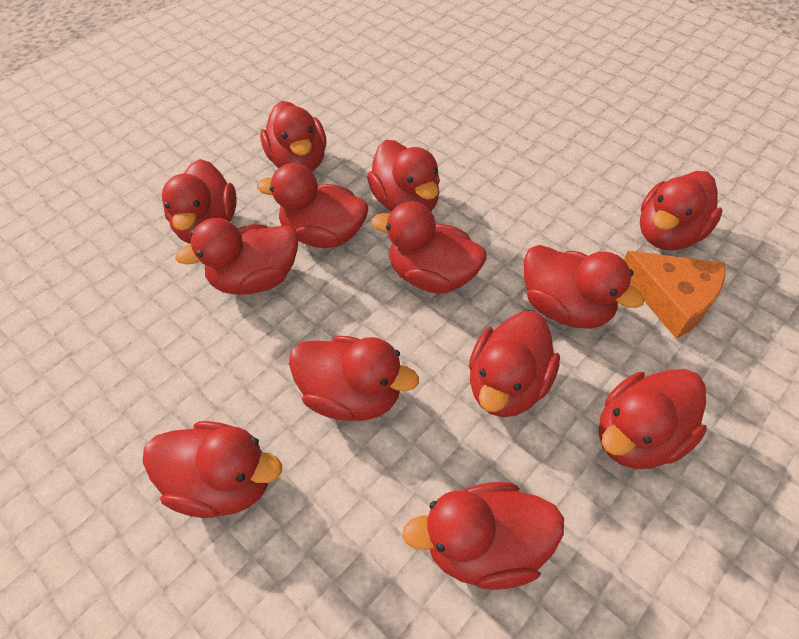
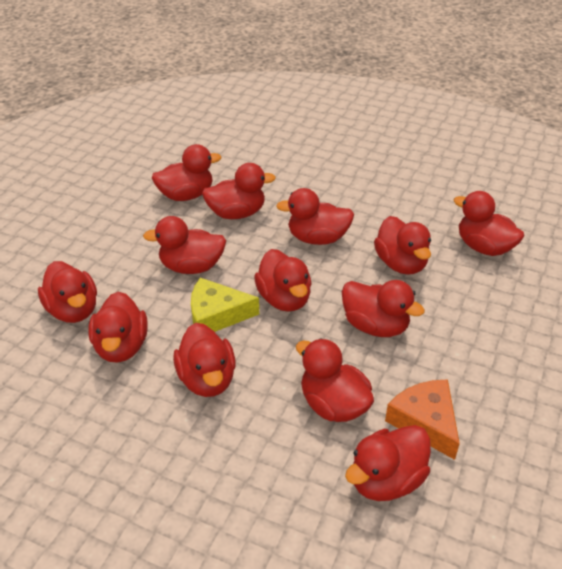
yellow cheese: 0 -> 1

